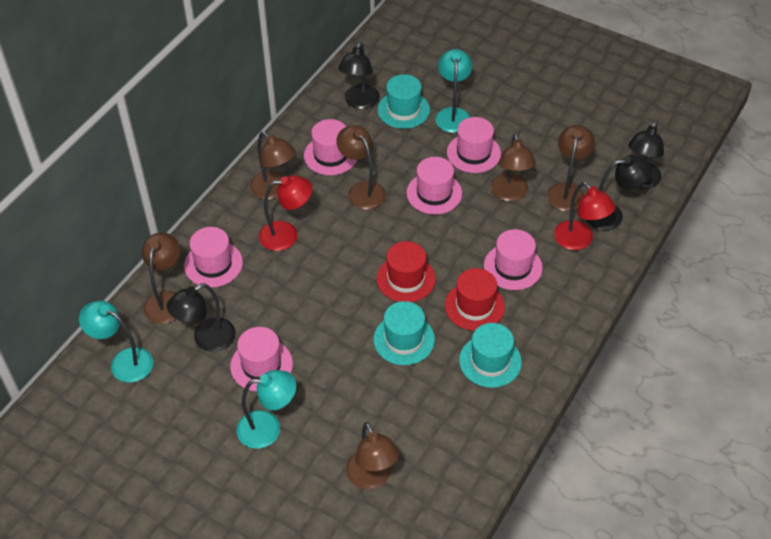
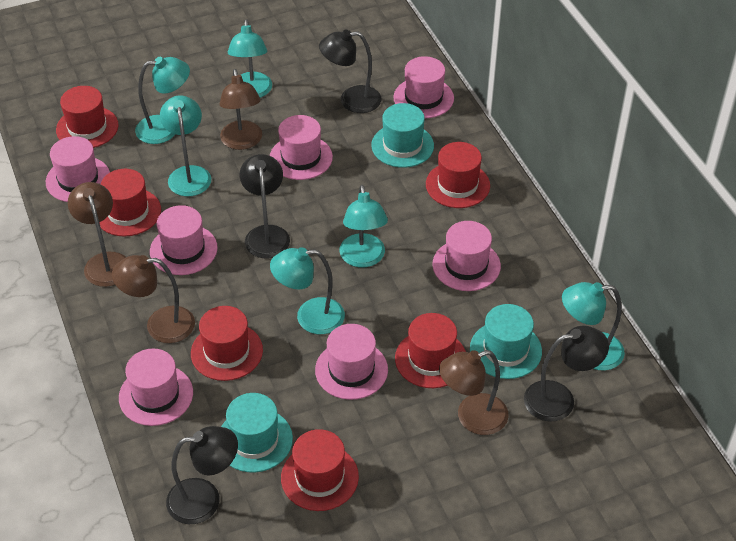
brown lamp: 6 -> 4
pink hat: 6 -> 7
red hat: 2 -> 6
red lamp: 2 -> 0
turquoise lamp: 3 -> 6

